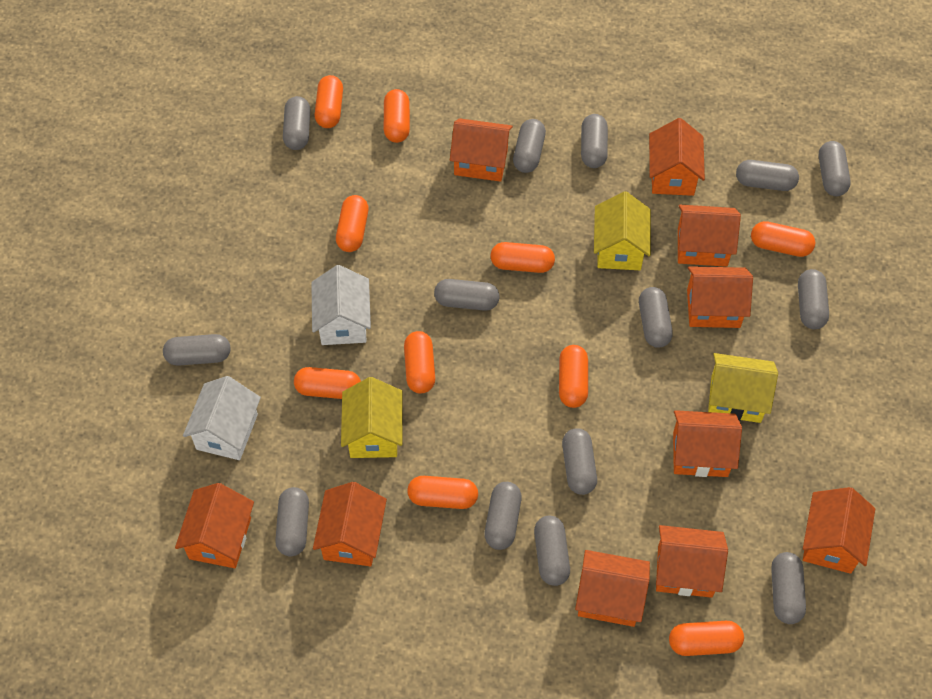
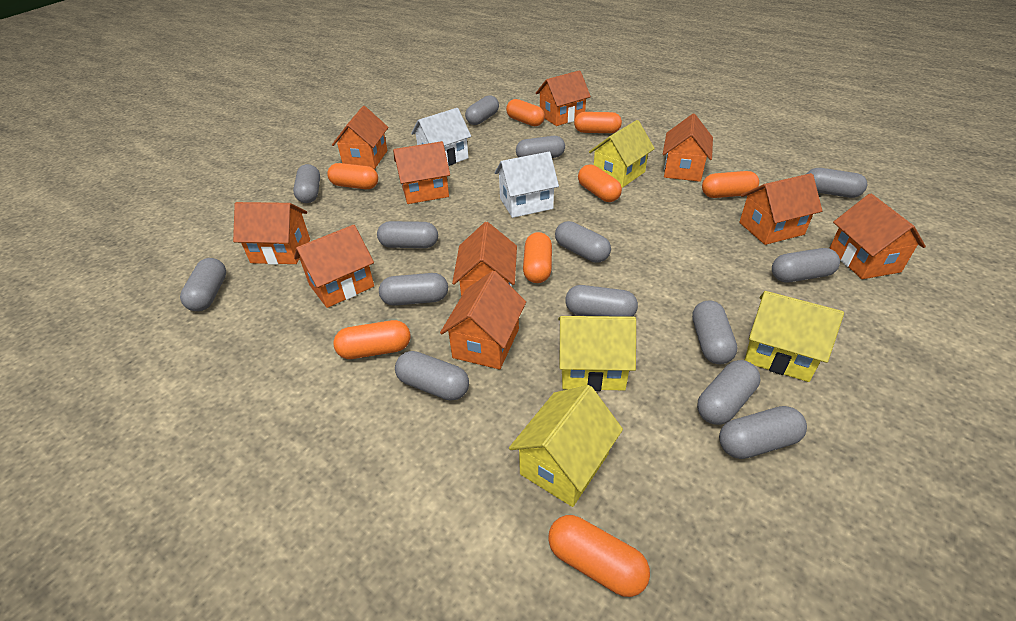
orange capsule: 10 -> 8
yellow house: 3 -> 4

